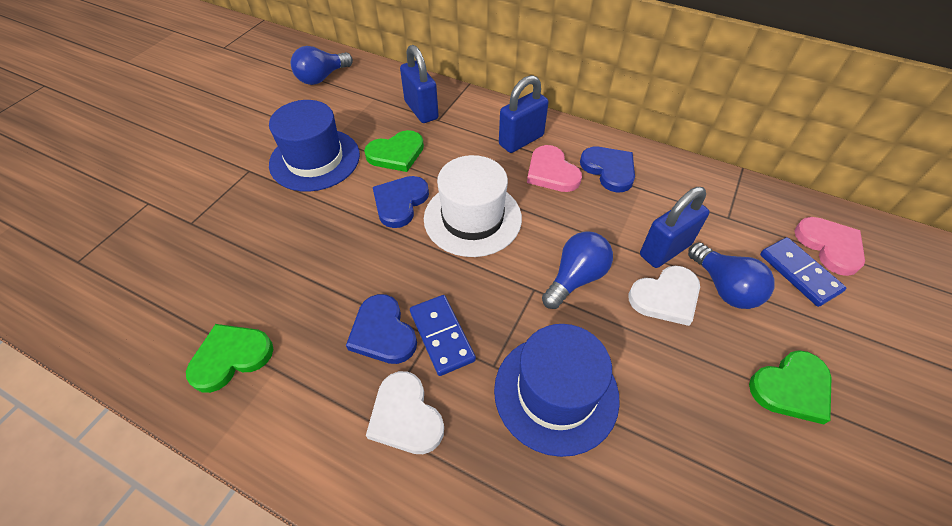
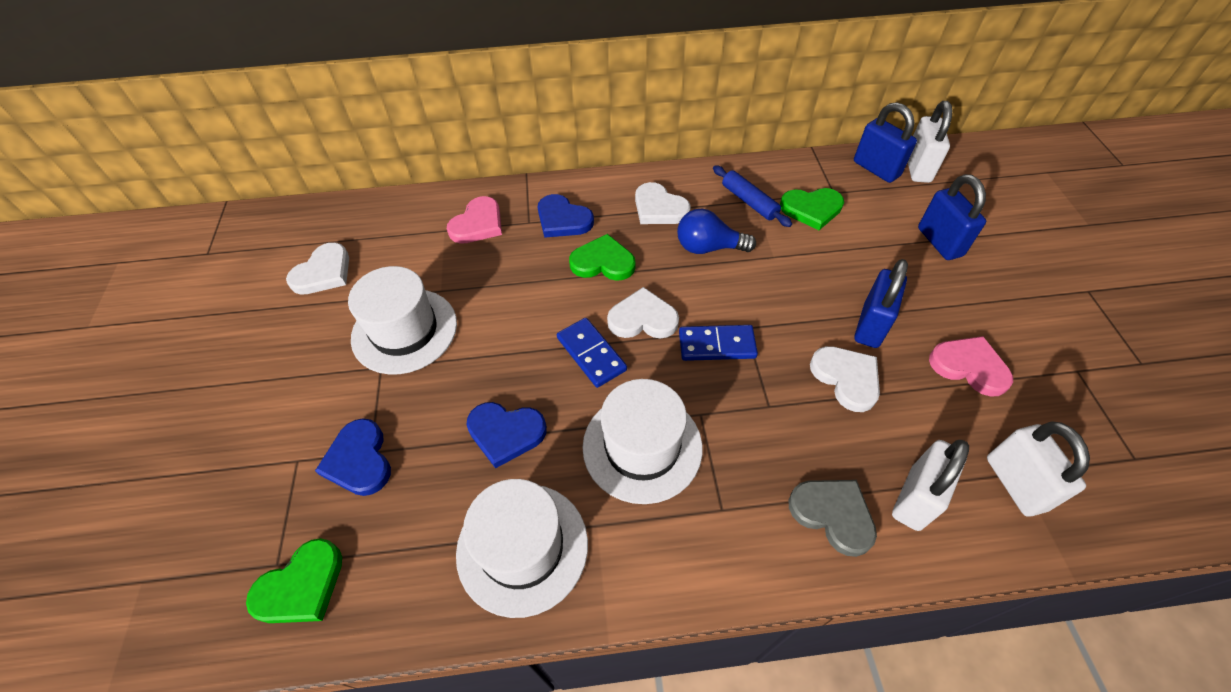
blue hat: 2 -> 0
blue light bulb: 3 -> 1
blue rolling pin: 0 -> 1
grey heart: 0 -> 1
white hat: 1 -> 3
white heart: 2 -> 4
white padlock: 0 -> 3

